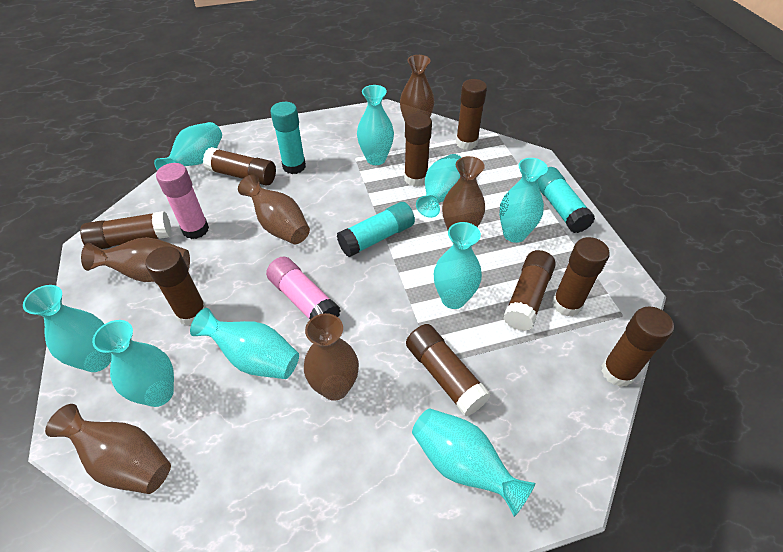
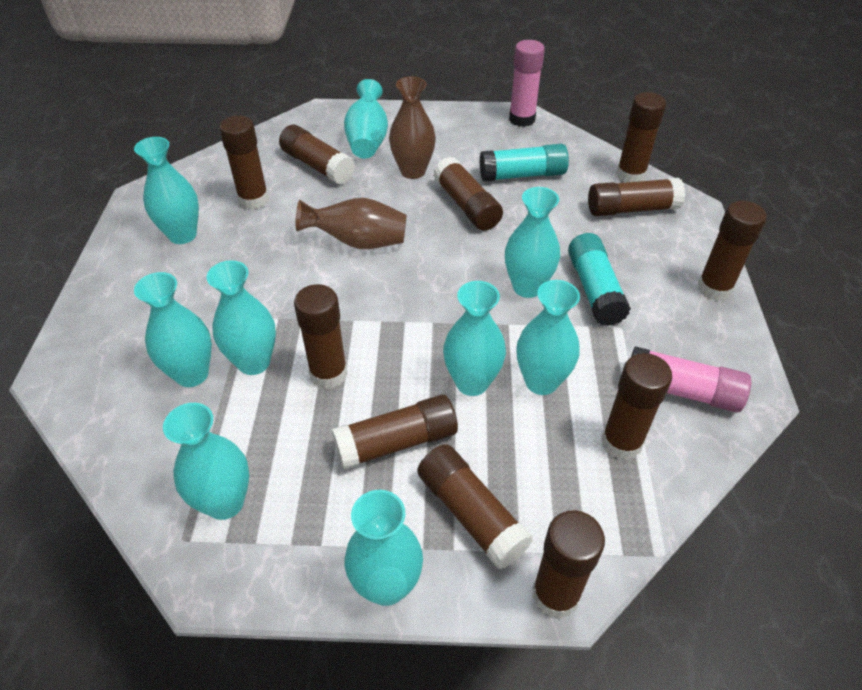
brown glue stick: 9 -> 11
brown vase: 6 -> 2
turquoise glue stick: 3 -> 2

